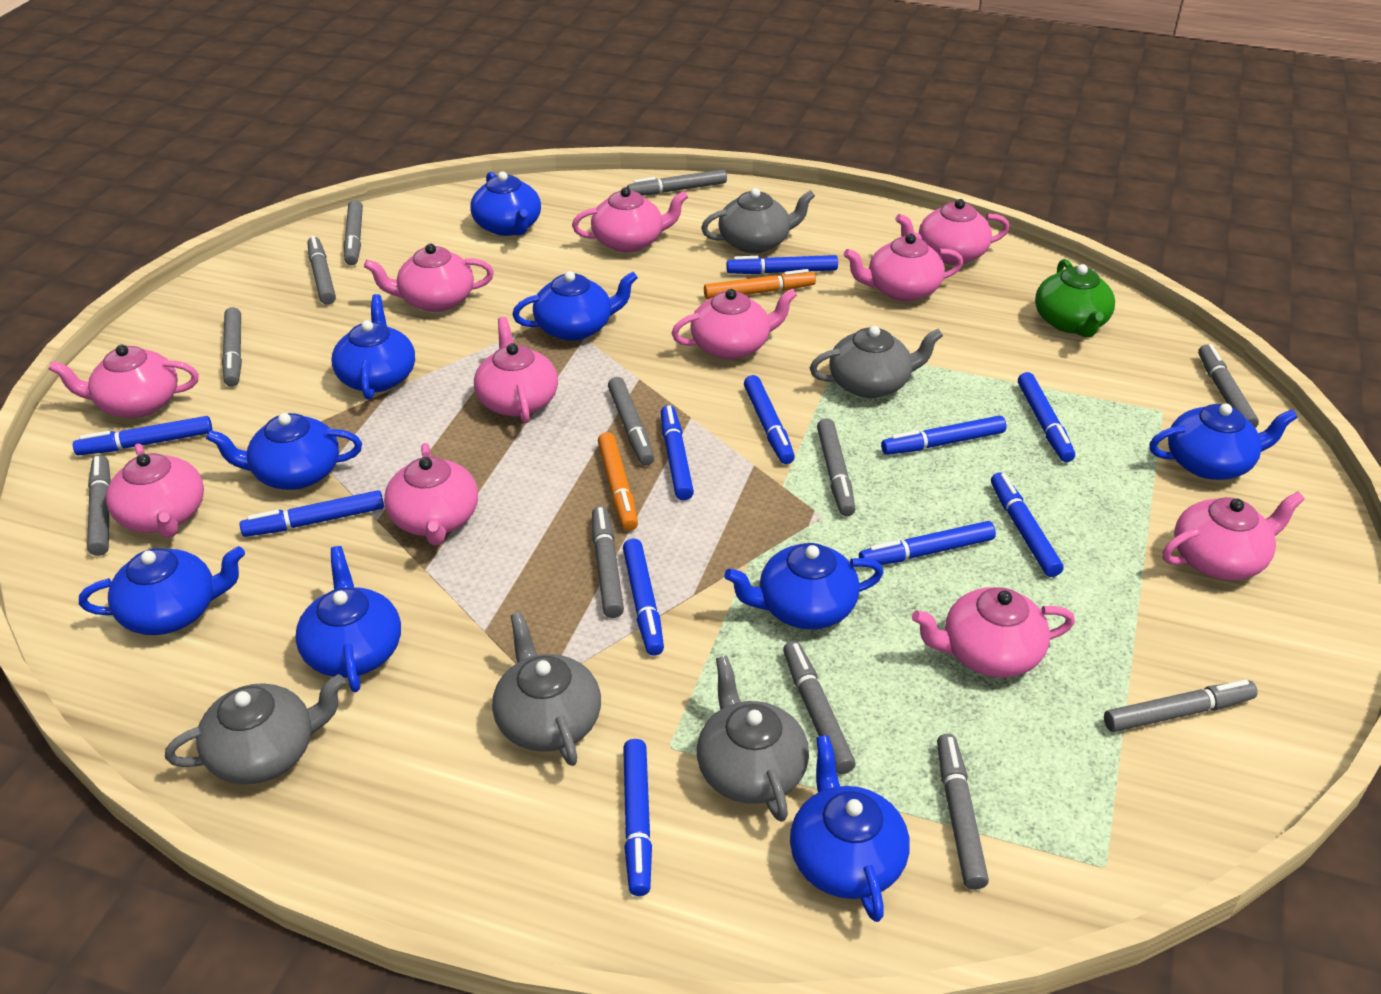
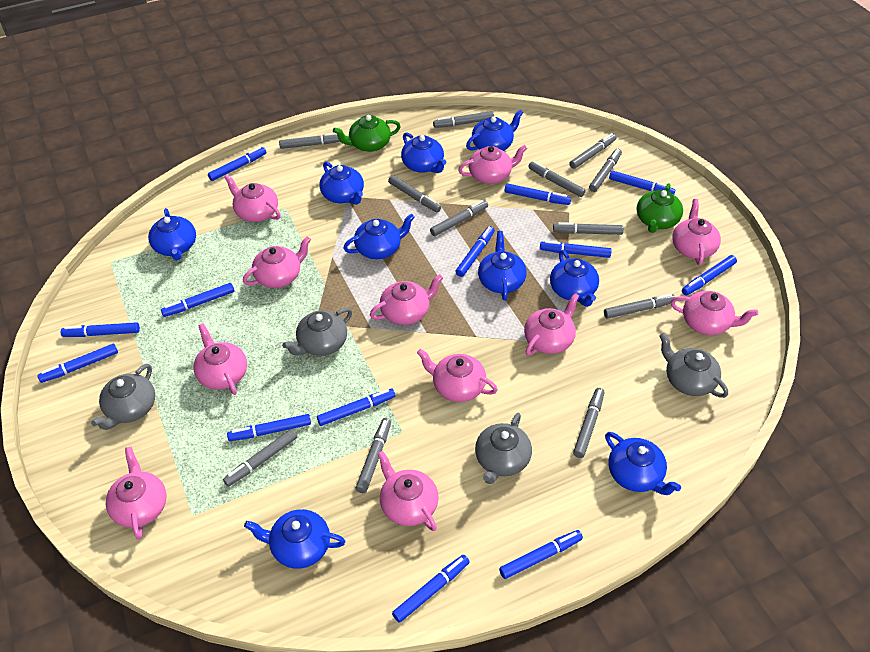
blue marker: 11 -> 13
green teapot: 1 -> 2
grey teapot: 5 -> 4
orange marker: 2 -> 0

